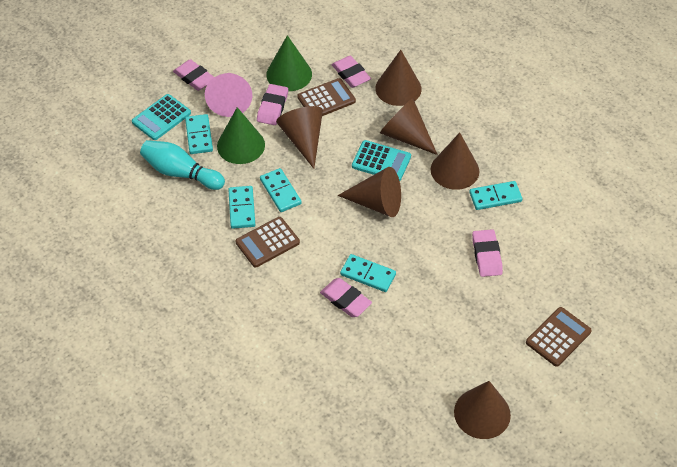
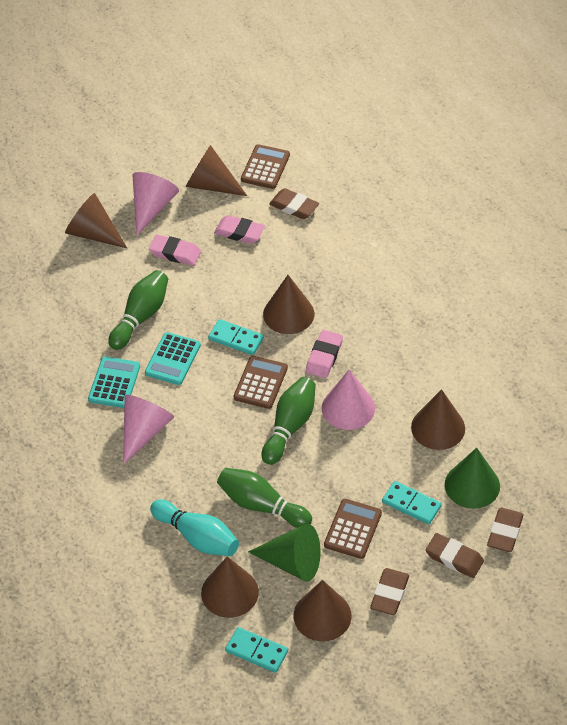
brown eraser: 0 -> 4
green bowling pin: 0 -> 3
pink cone: 1 -> 3
pink eraser: 5 -> 3
turquoise domino: 5 -> 3

